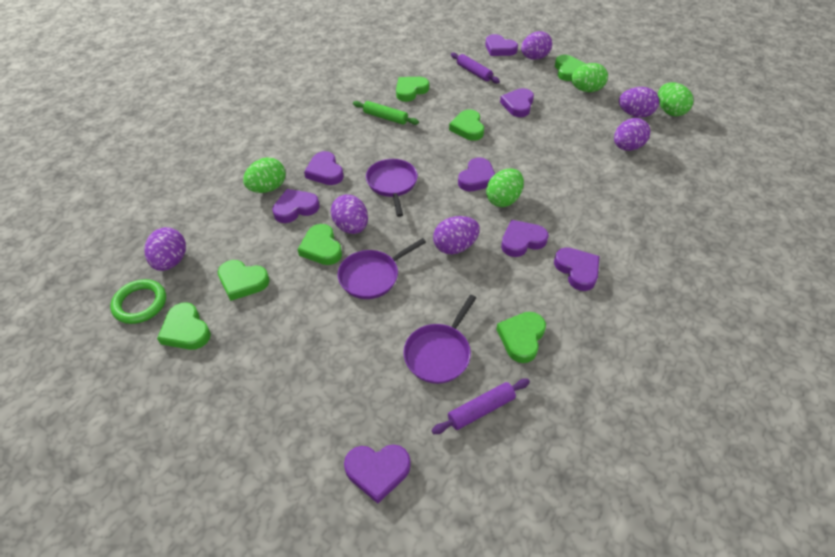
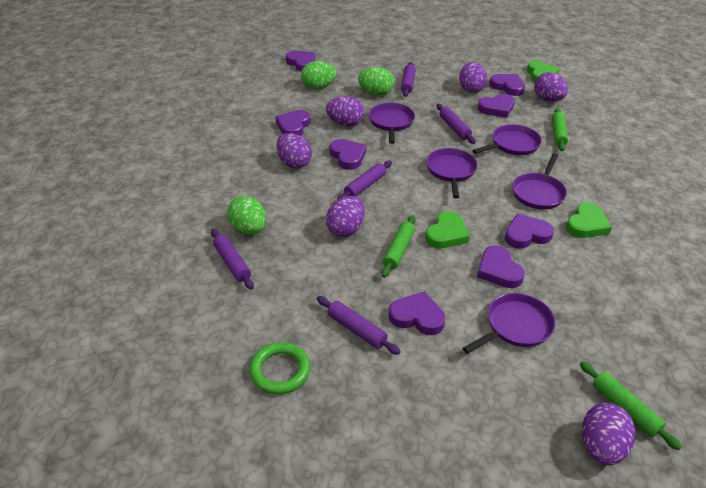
green egg: 4 -> 3
green heart: 7 -> 3
green rolling pin: 1 -> 3
purple pan: 3 -> 5
purple rolling pin: 2 -> 5

